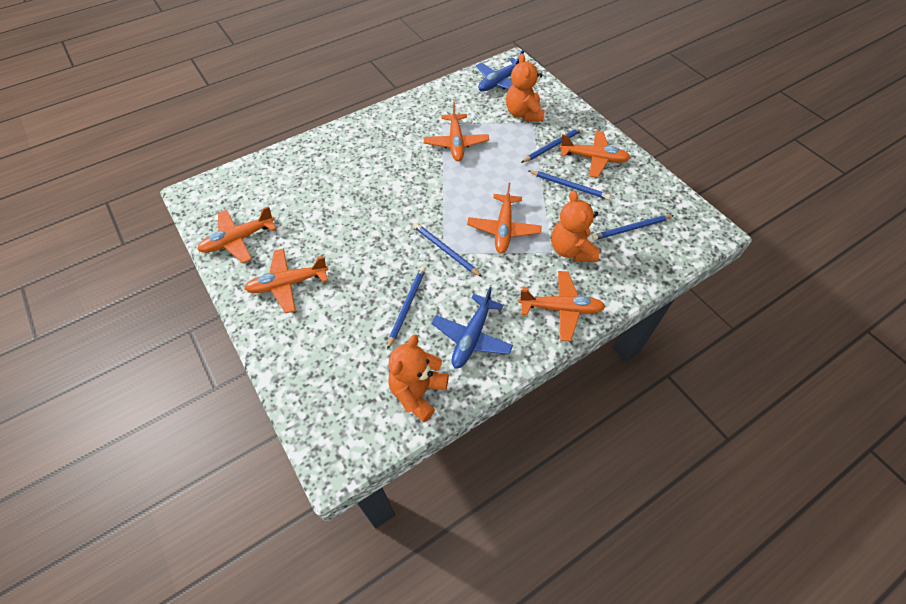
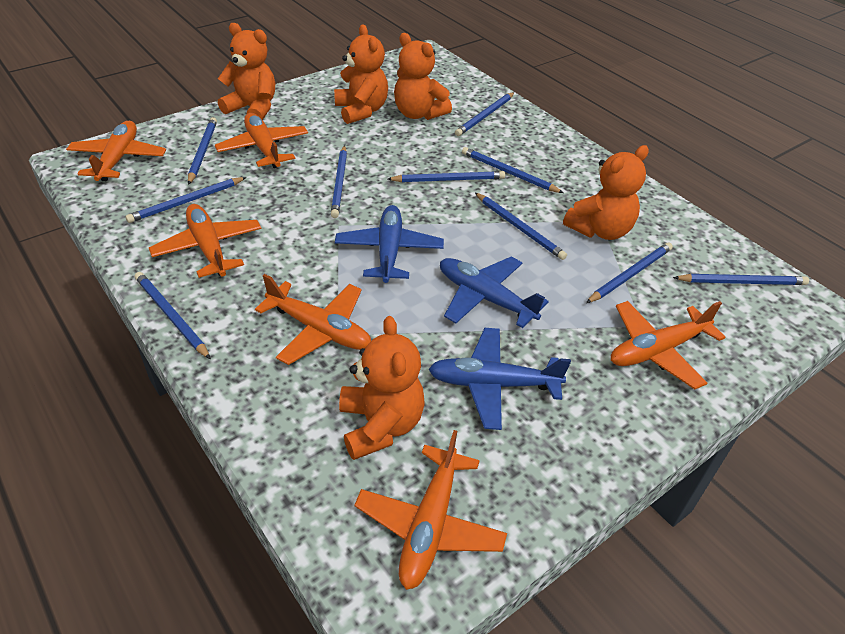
blue pencil: 5 -> 10
blue plane: 2 -> 3
orange teddy bear: 3 -> 5

